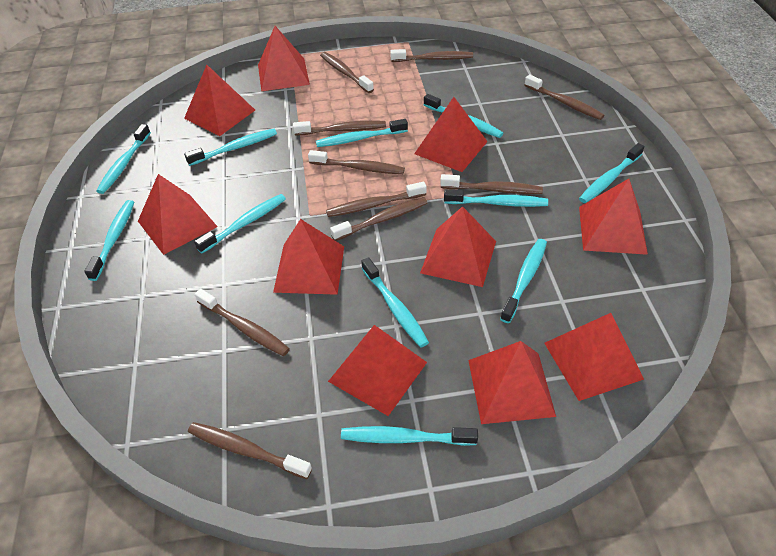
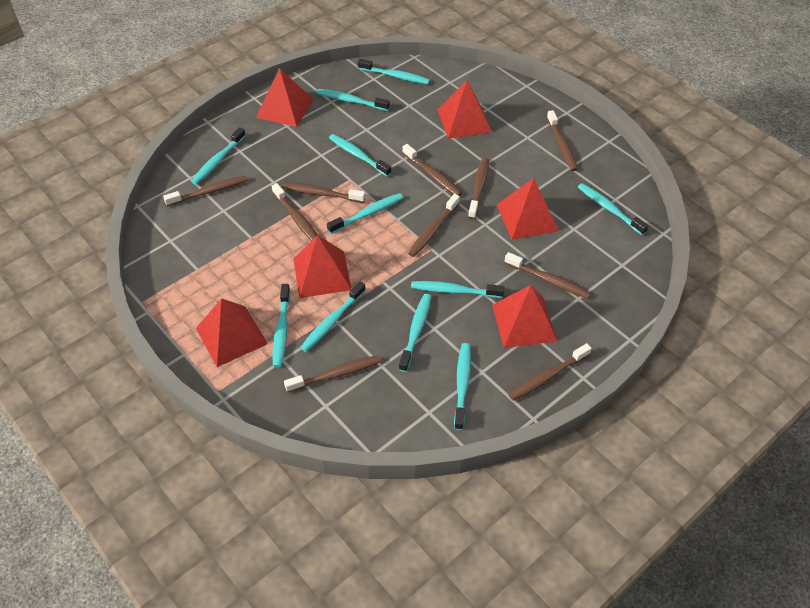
red pyramid: 10 -> 6

